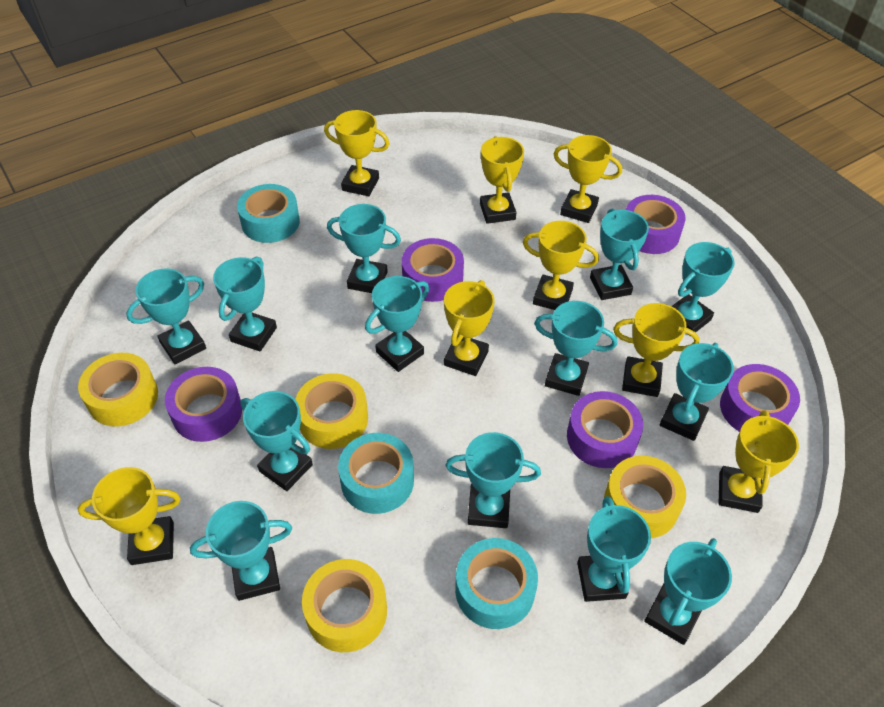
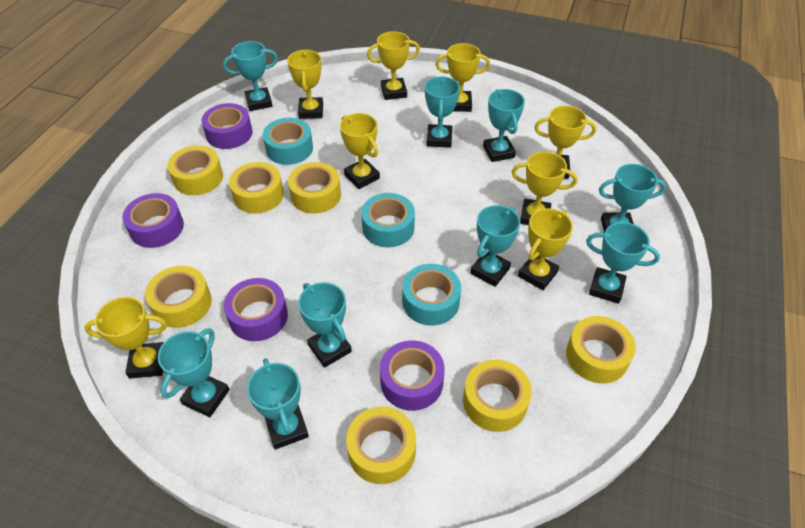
purple tape: 5 -> 4
turquoise trophy: 13 -> 9
yellow tape: 4 -> 7

